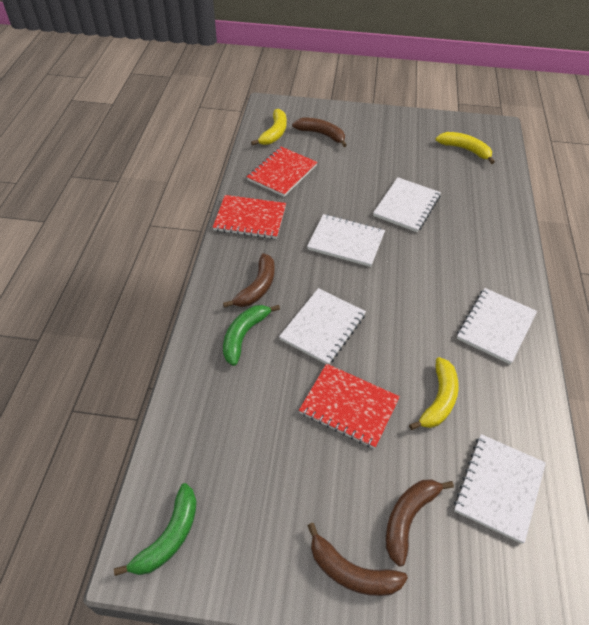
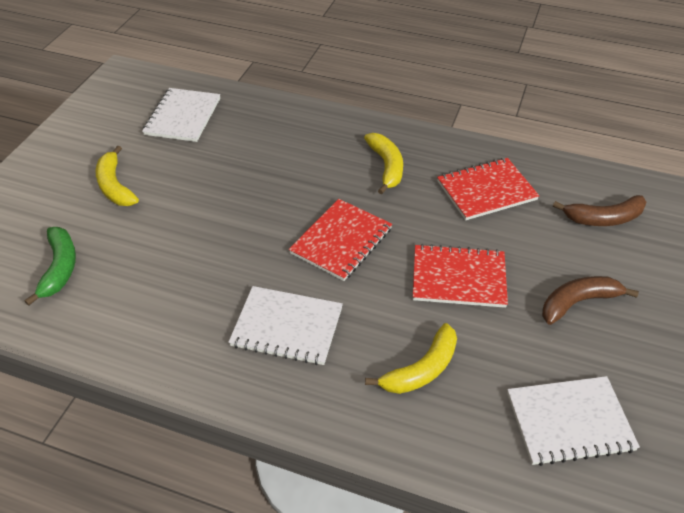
brown banana: 4 -> 2
green banana: 2 -> 1
white notebook: 5 -> 3

